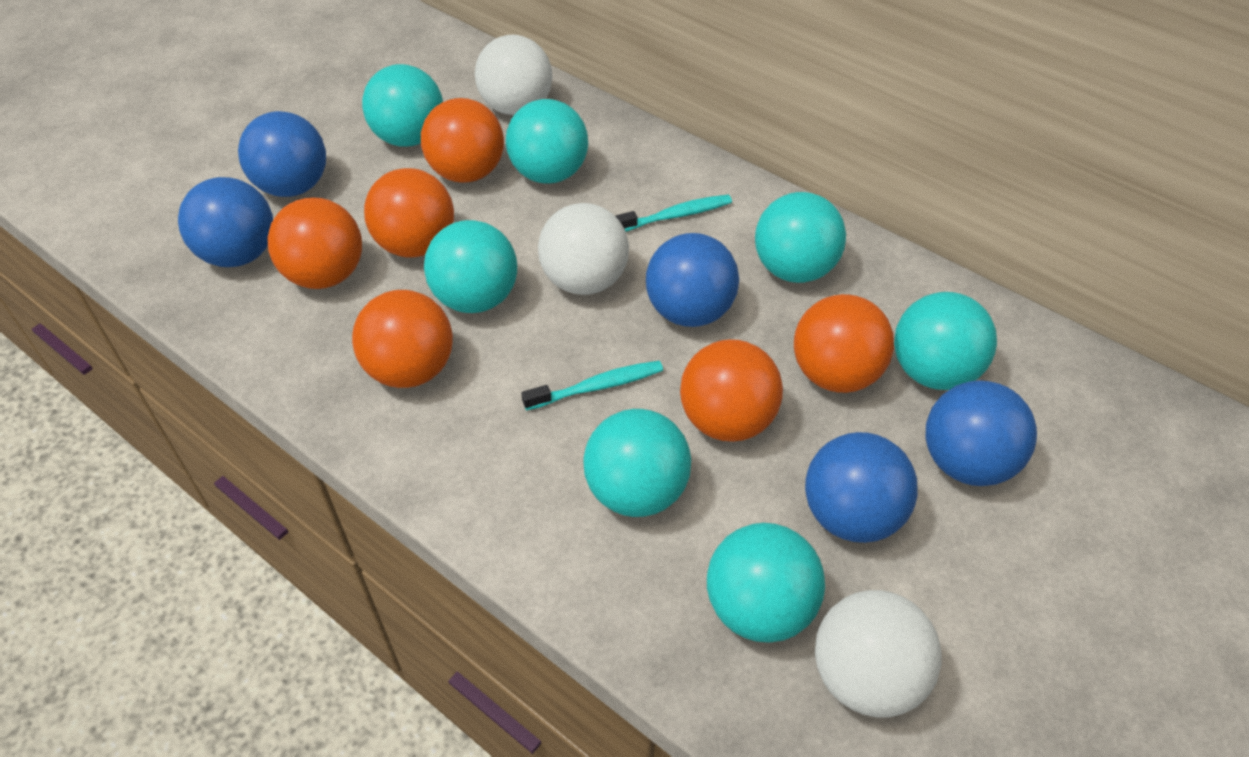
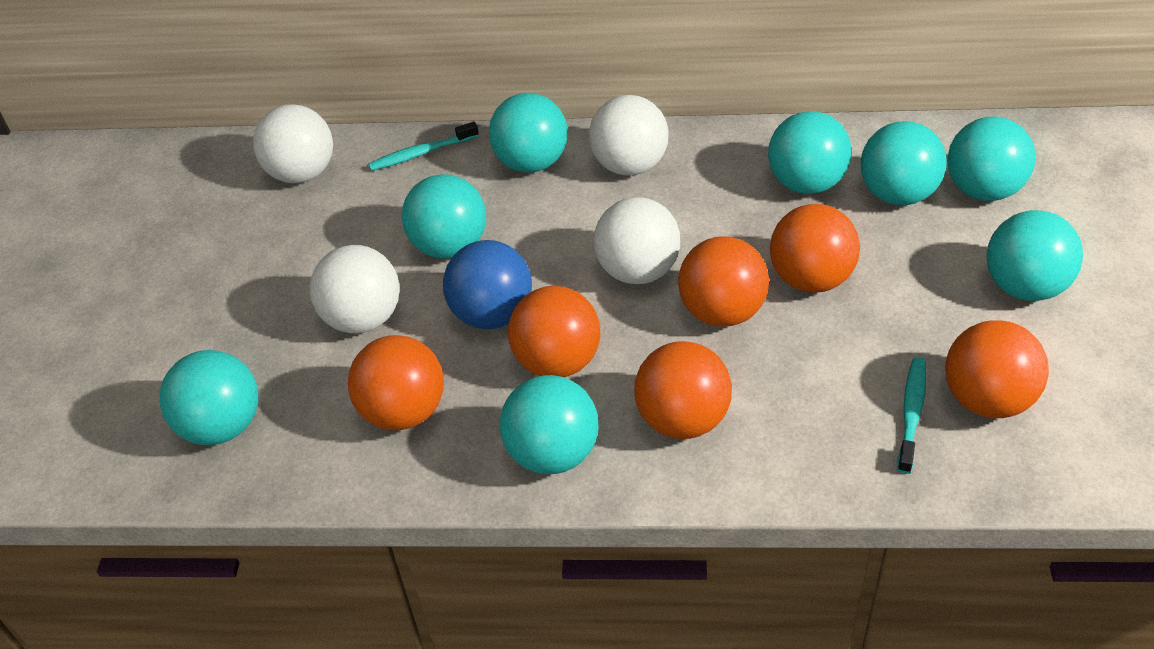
blue ball: 5 -> 1
turquoise ball: 7 -> 8
white ball: 3 -> 4

